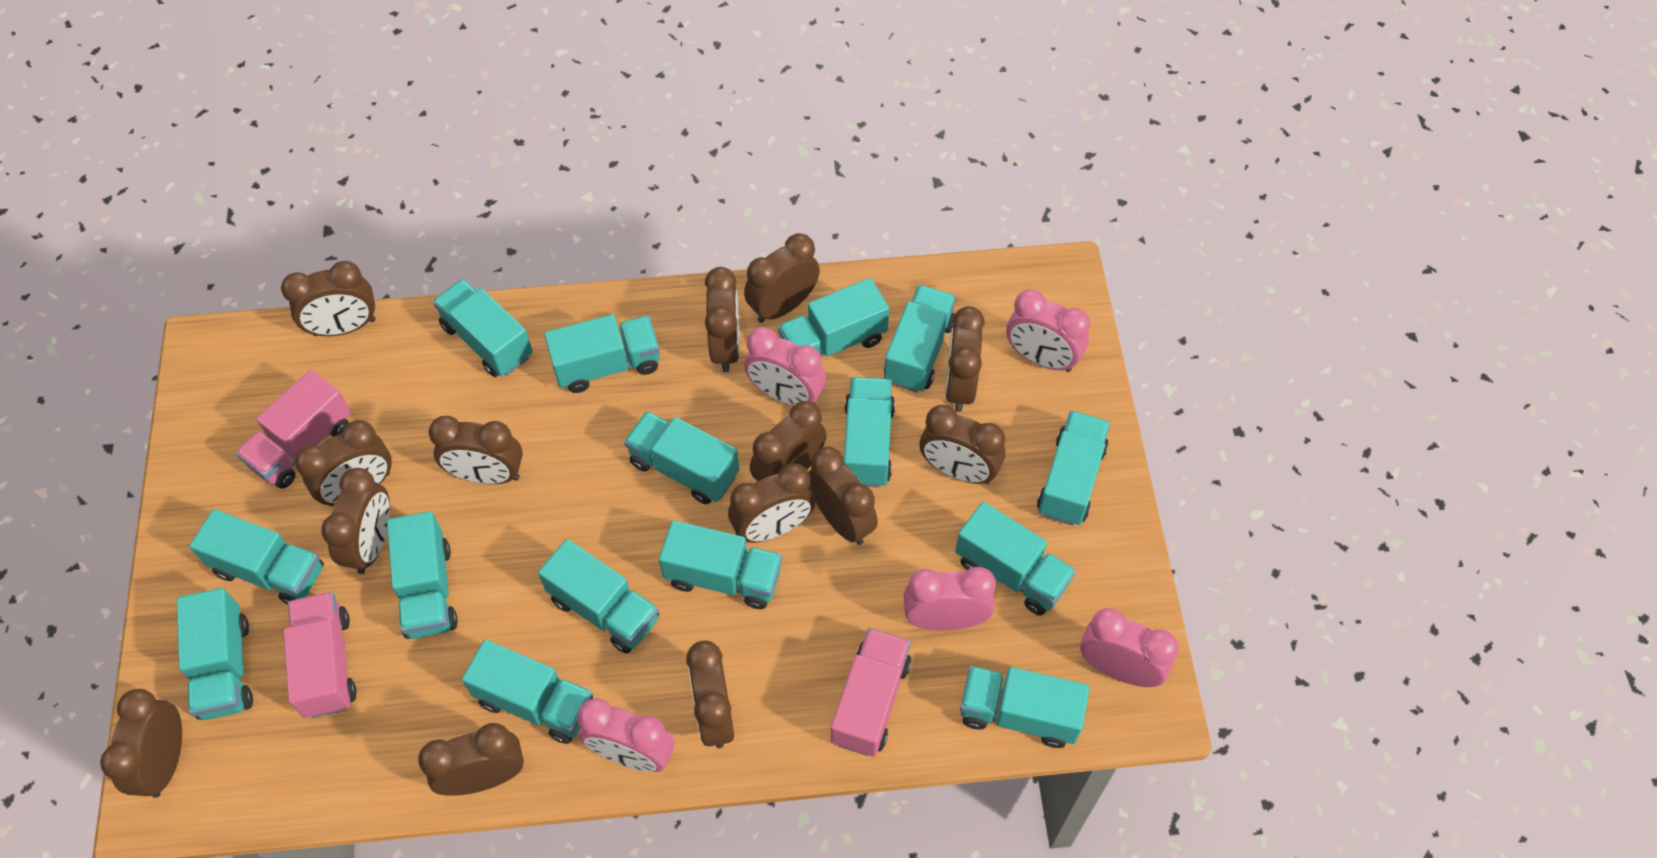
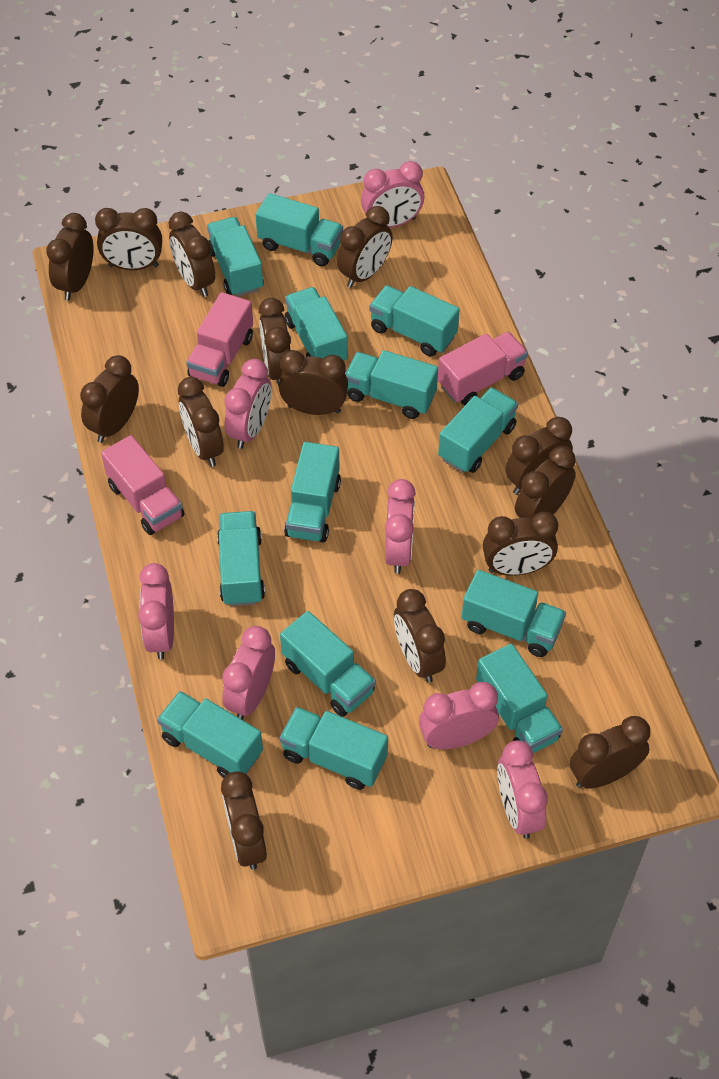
pink clock: 5 -> 7
turquoise truck: 15 -> 13

